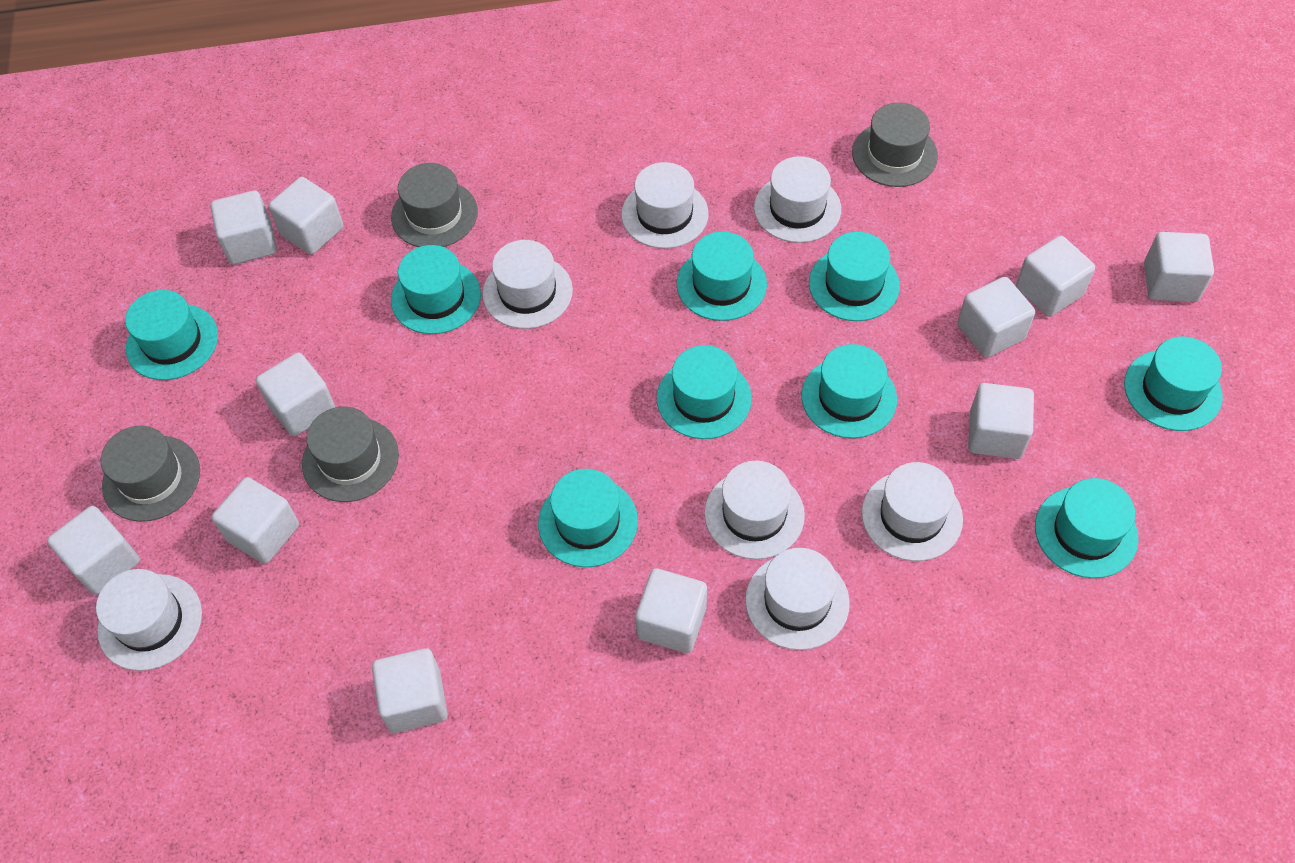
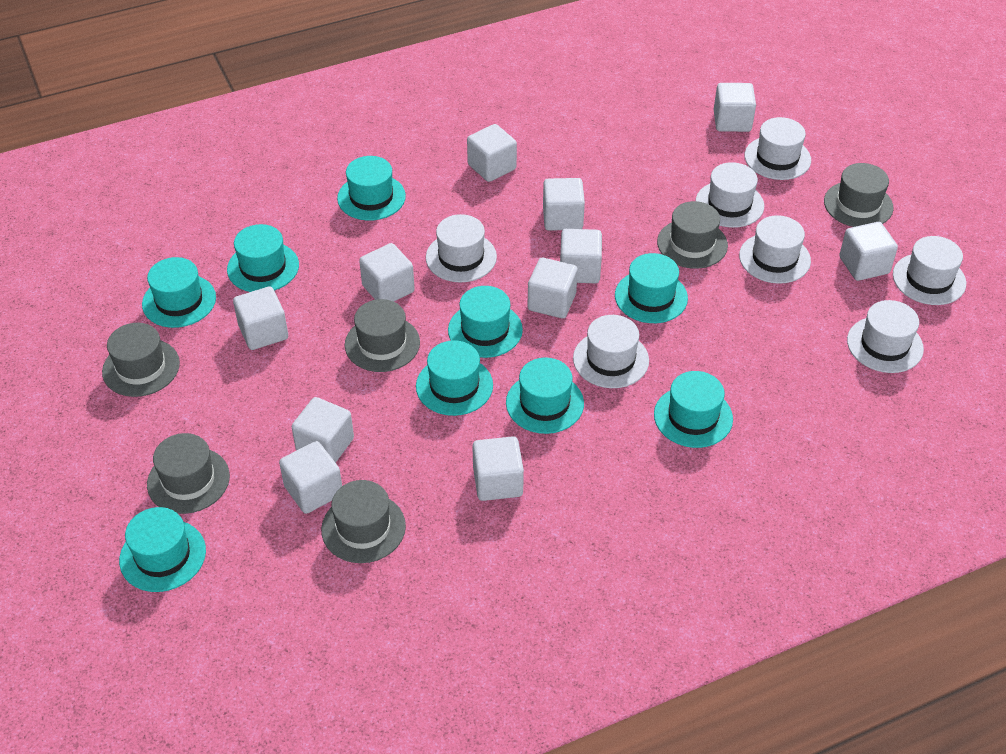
grey hat: 4 -> 6

